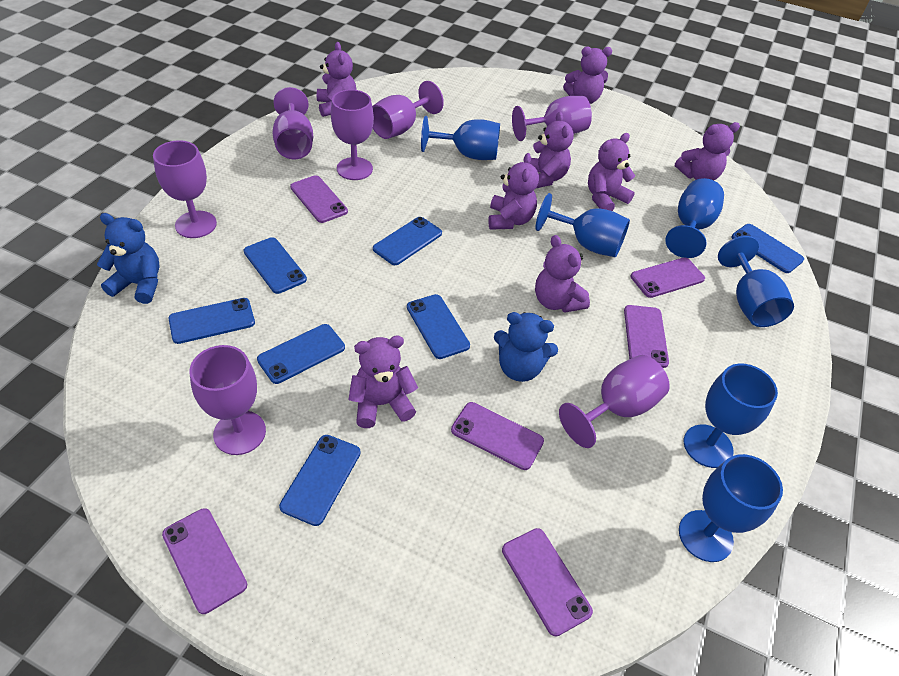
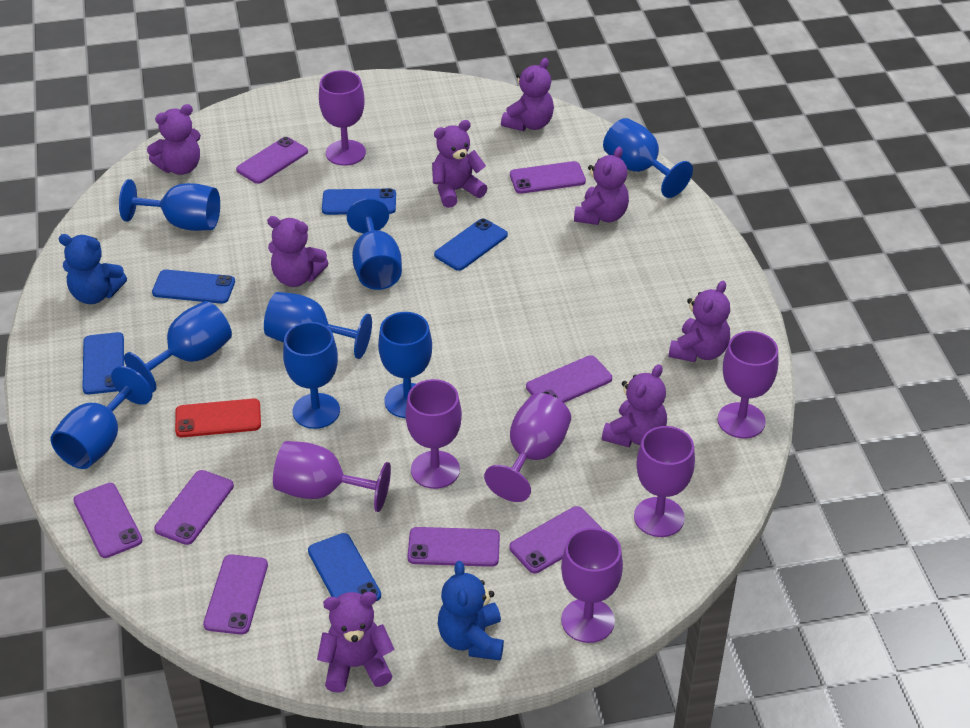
blue goblet: 6 -> 8
blue phone: 7 -> 5
purple phone: 6 -> 8
red phone: 0 -> 1

